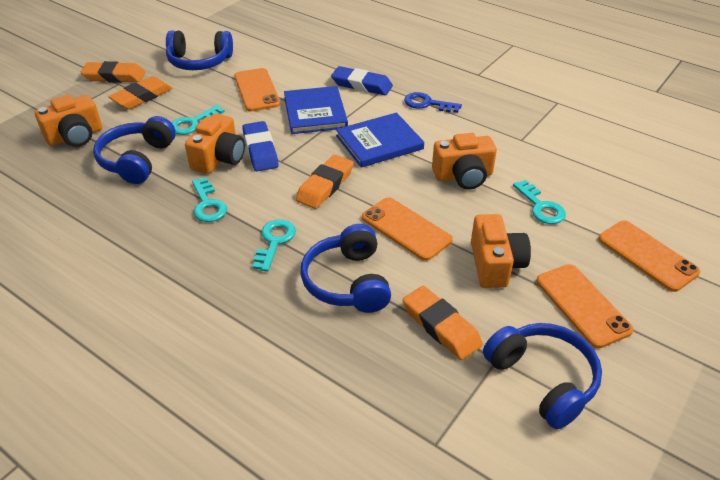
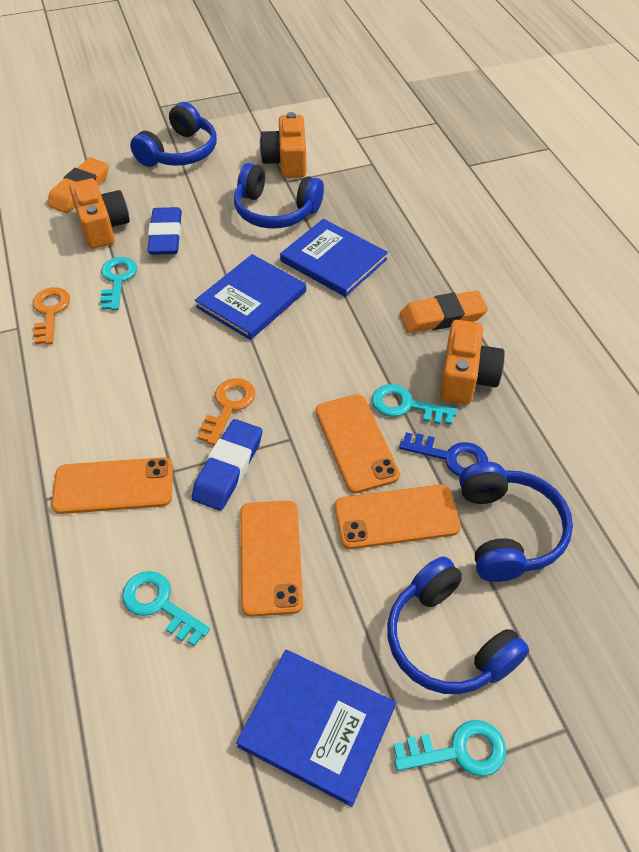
blue book: 2 -> 3
orange camera: 4 -> 3
orange eraser: 4 -> 2
orange key: 0 -> 2

